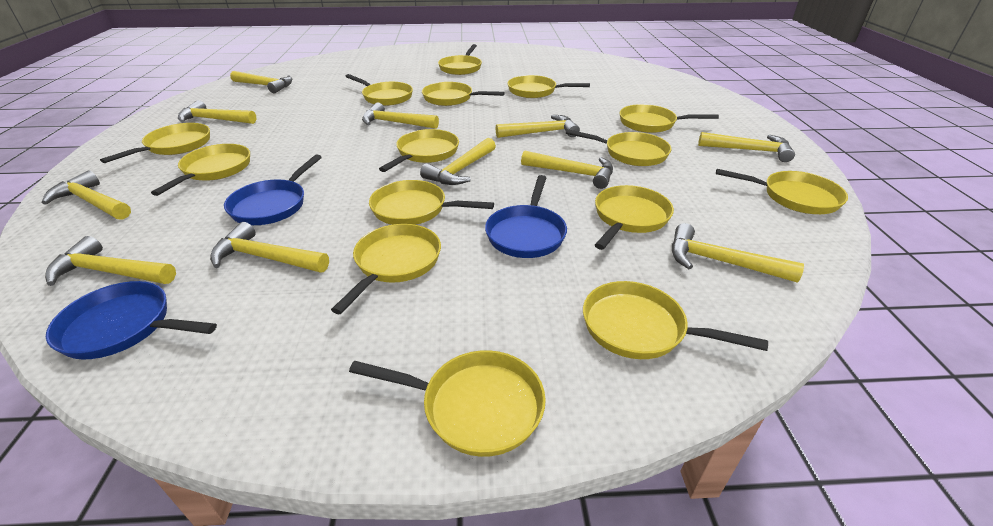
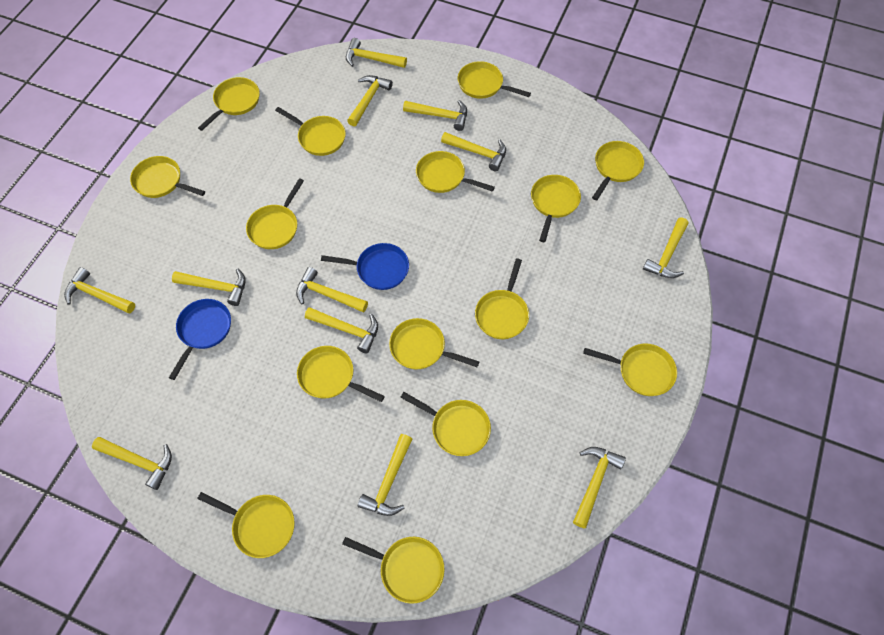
blue pan: 3 -> 2
yellow hammer: 11 -> 12

